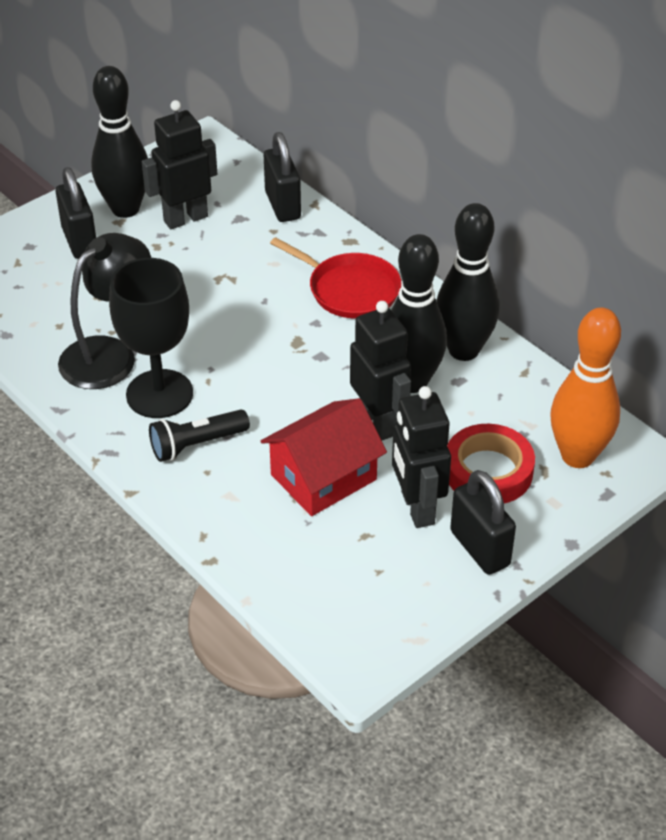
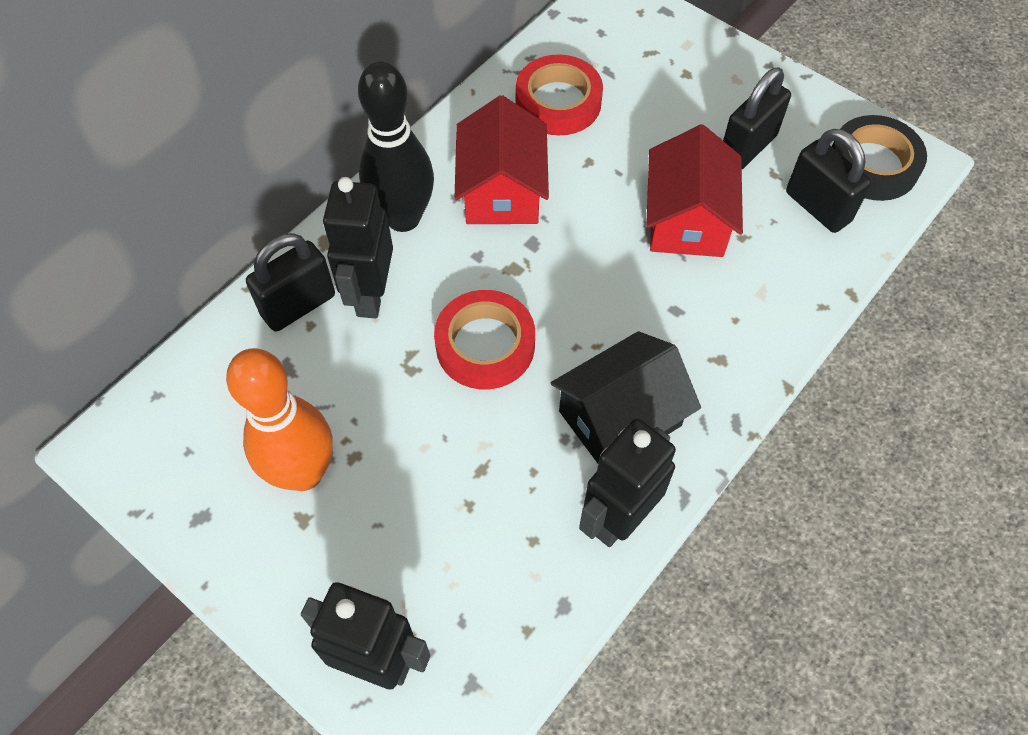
black bowling pin: 3 -> 1
black flashlight: 1 -> 0
black goblet: 1 -> 0
black house: 0 -> 1
black lamp: 1 -> 0
black tape: 0 -> 1
red house: 1 -> 2
red pan: 1 -> 0
red tape: 1 -> 2

